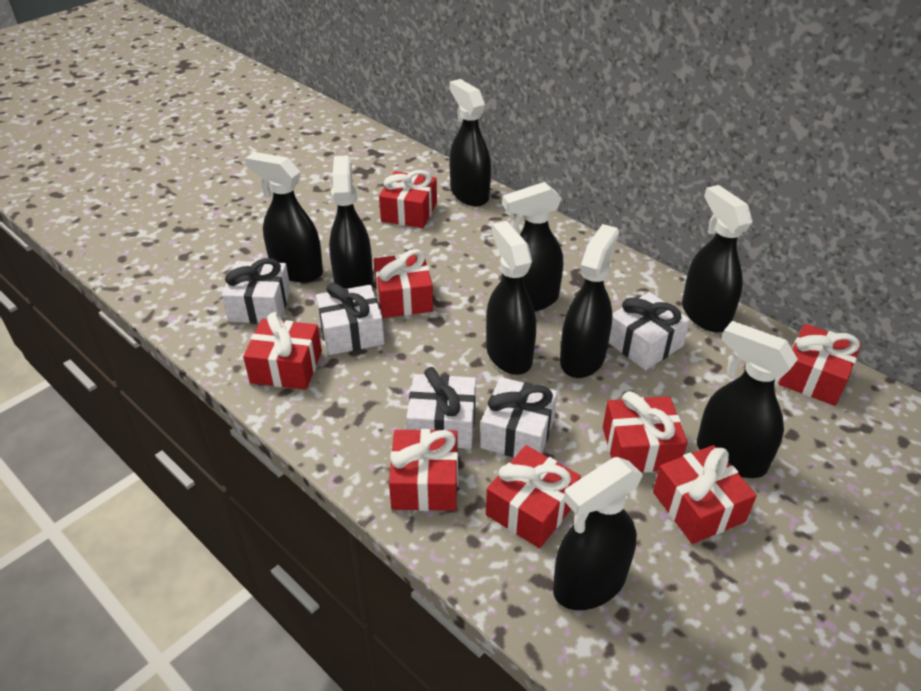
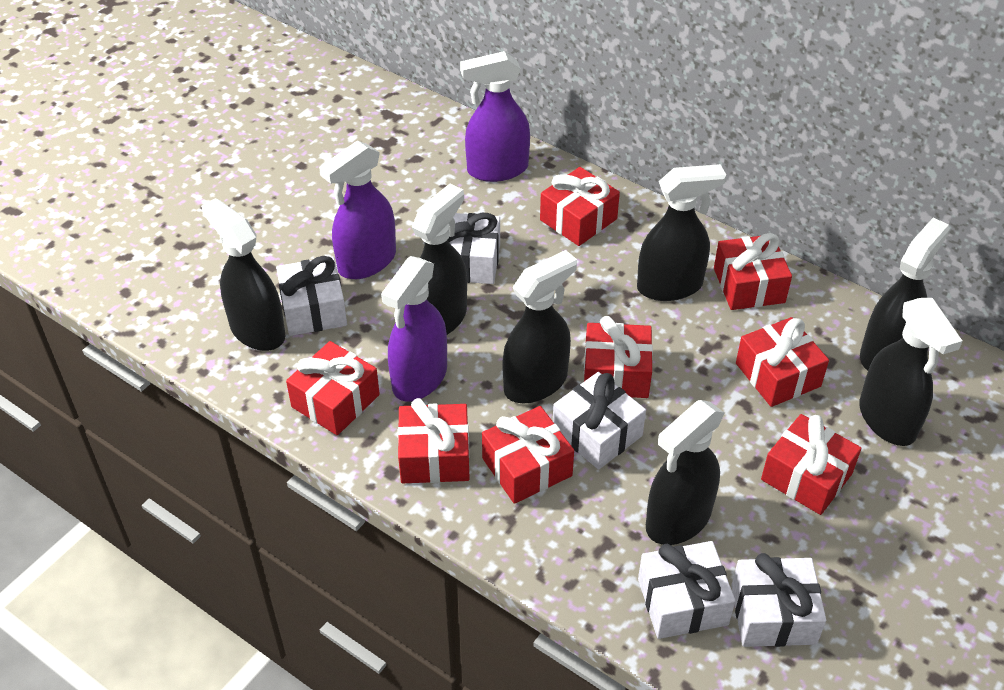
black spray bottle: 9 -> 7
purple spray bottle: 0 -> 3

